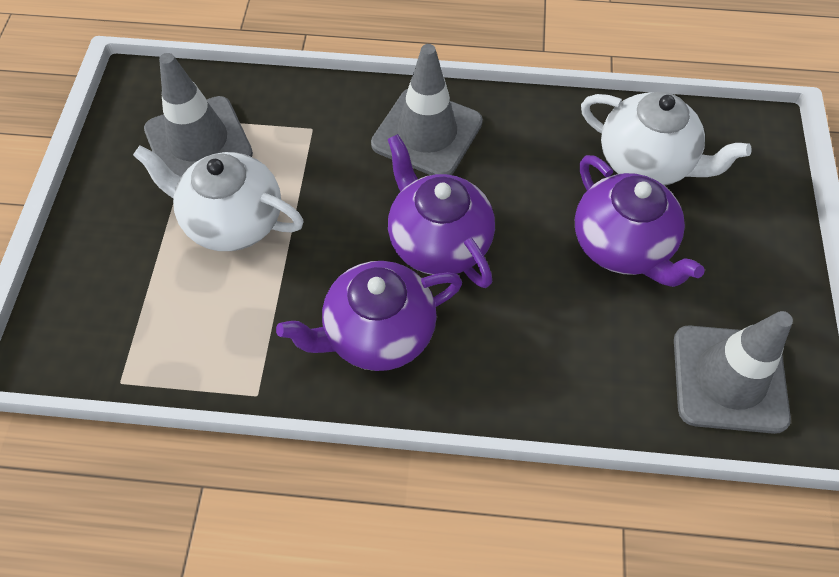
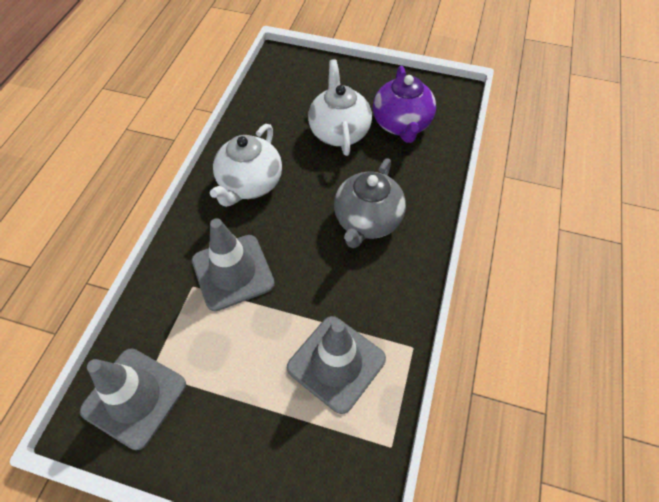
grey teapot: 0 -> 1
purple teapot: 3 -> 1

